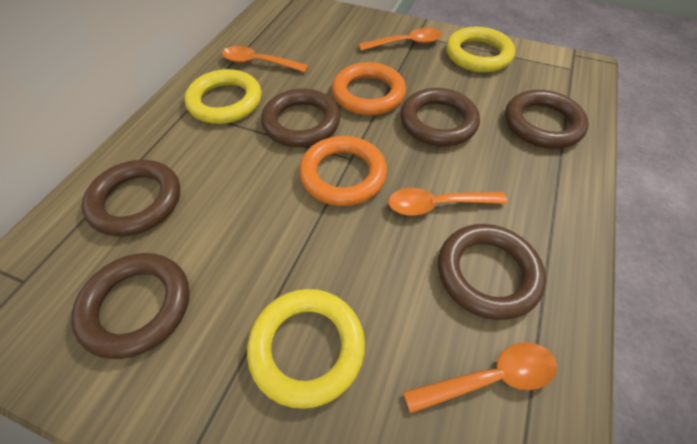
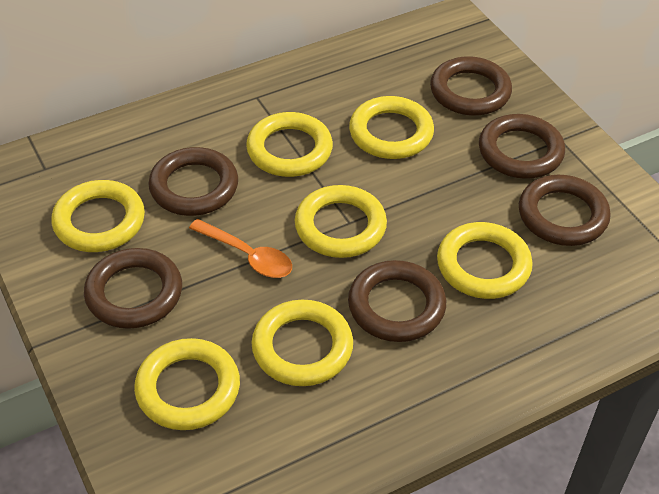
orange ring: 2 -> 0
orange spoon: 4 -> 1
yellow ring: 3 -> 7

